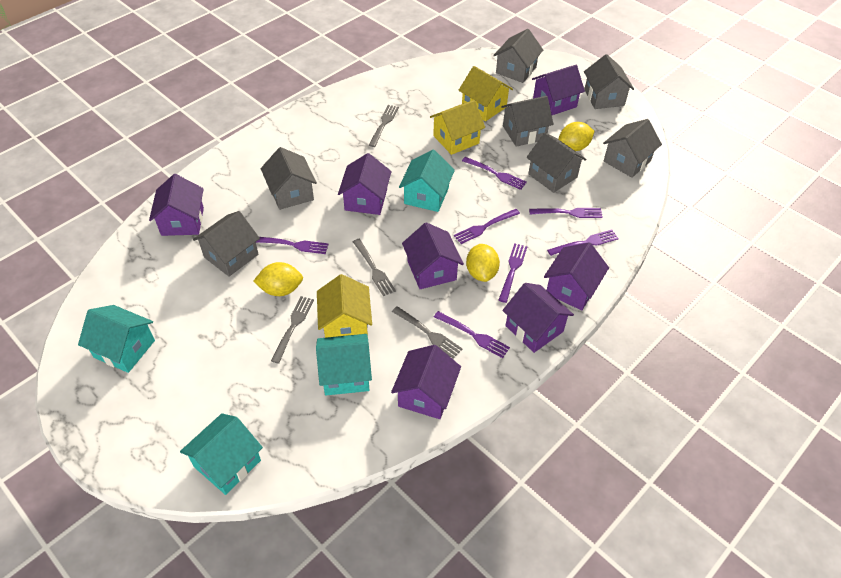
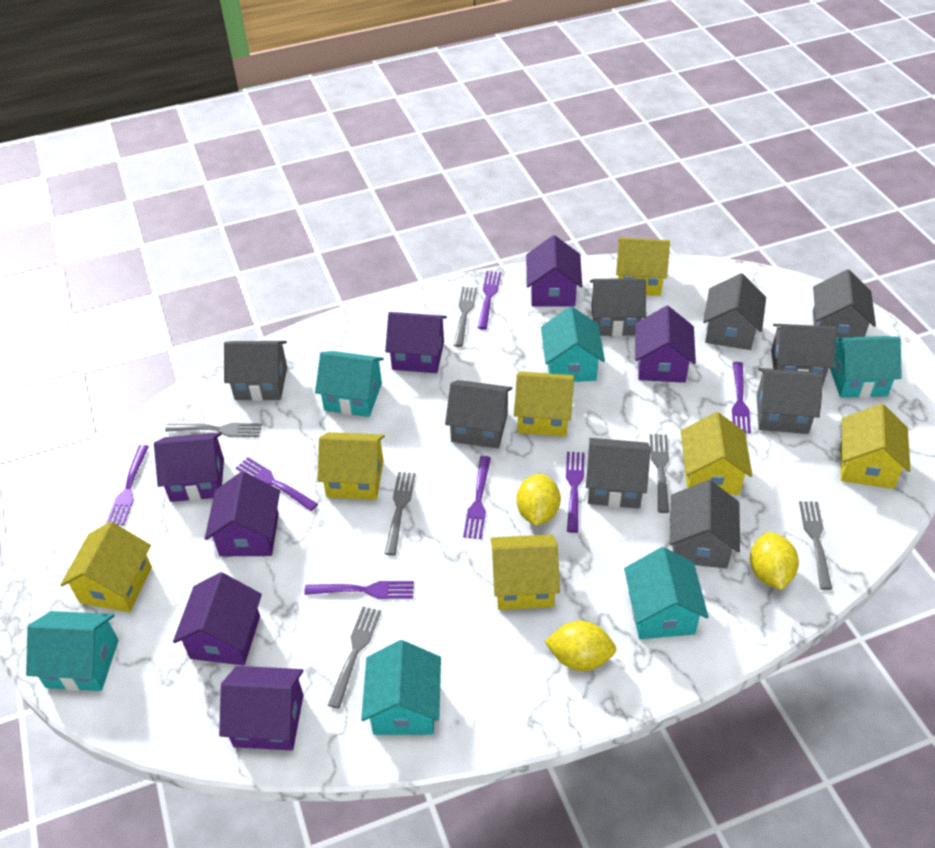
grey fork: 4 -> 6
grey house: 7 -> 9
turquoise house: 4 -> 6
yellow house: 3 -> 7

